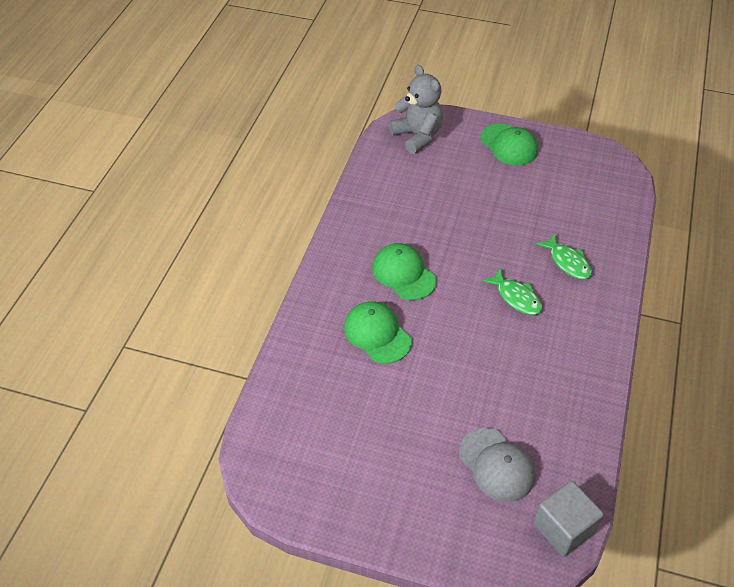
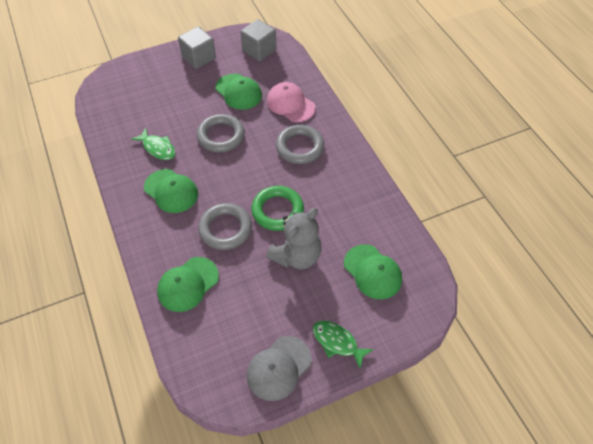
green cap: 3 -> 4
green ring: 0 -> 1
grey cube: 1 -> 2
grey ring: 0 -> 3
pink cap: 0 -> 1

